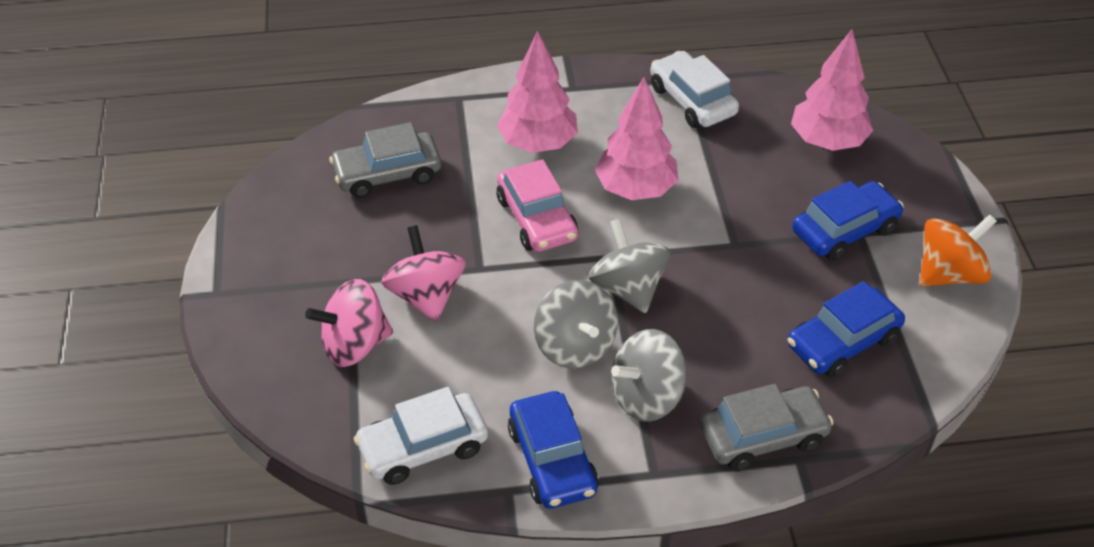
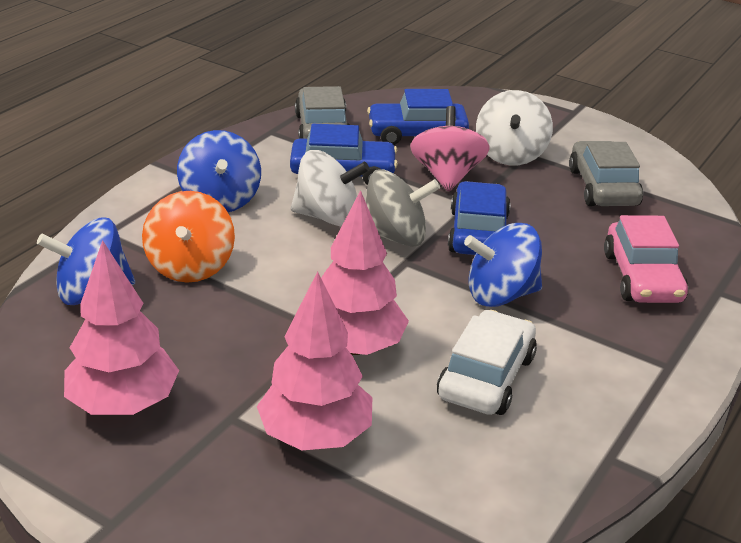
blue spinning top: 0 -> 3
grey spinning top: 3 -> 1
pink spinning top: 2 -> 1
white car: 2 -> 1
white spinning top: 0 -> 2

